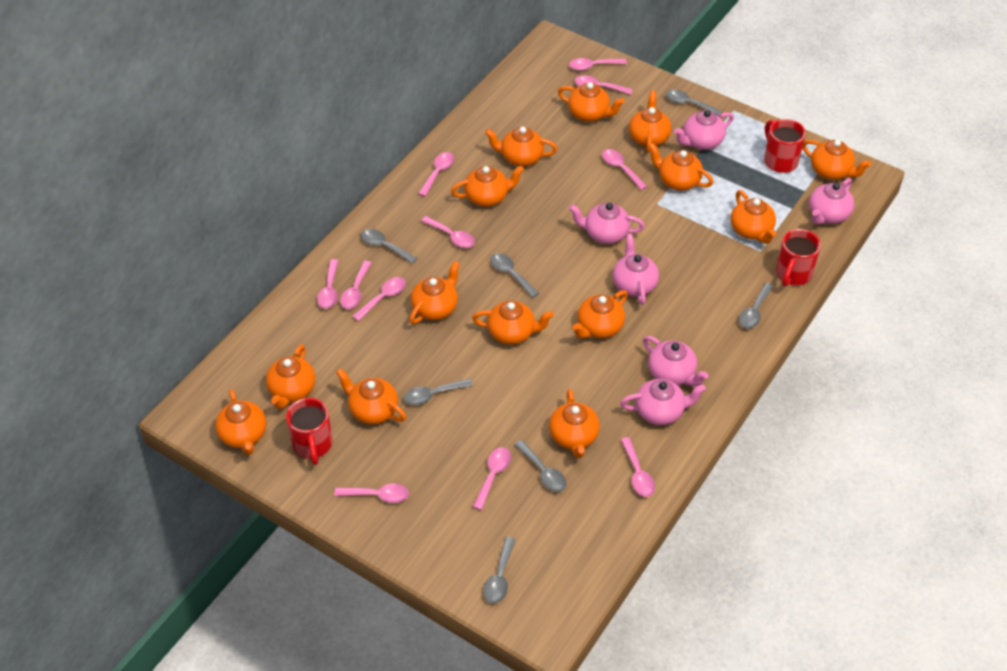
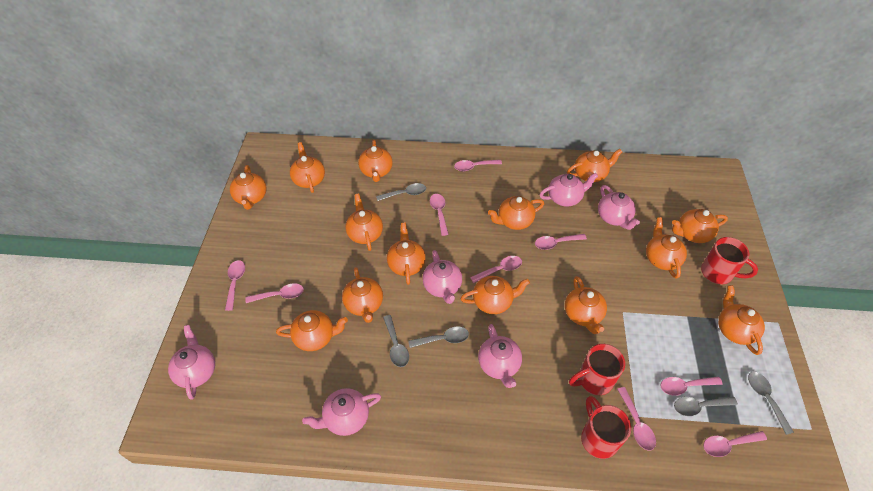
grey spoon: 7 -> 5
pink spoon: 11 -> 9

